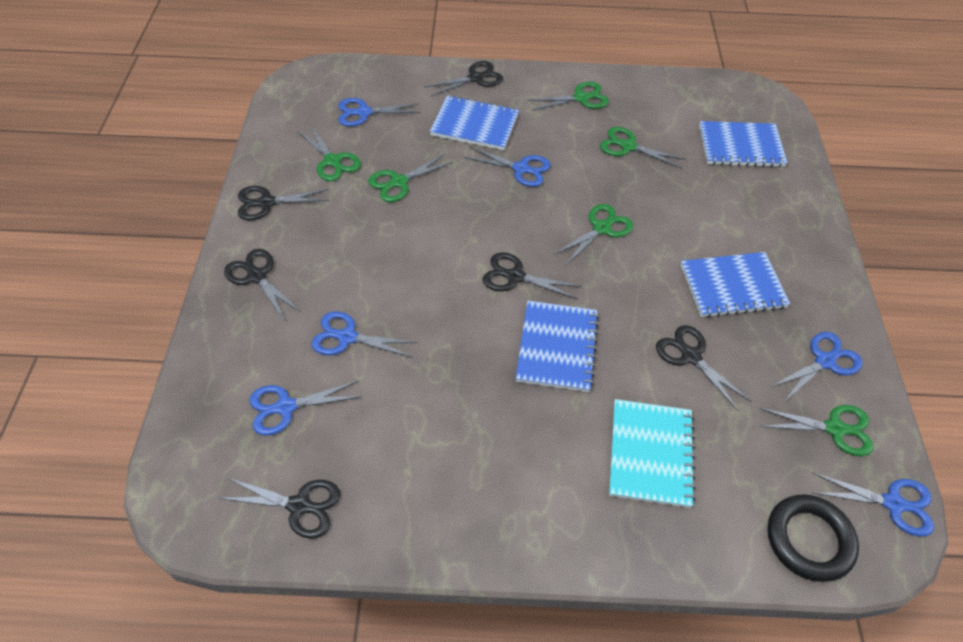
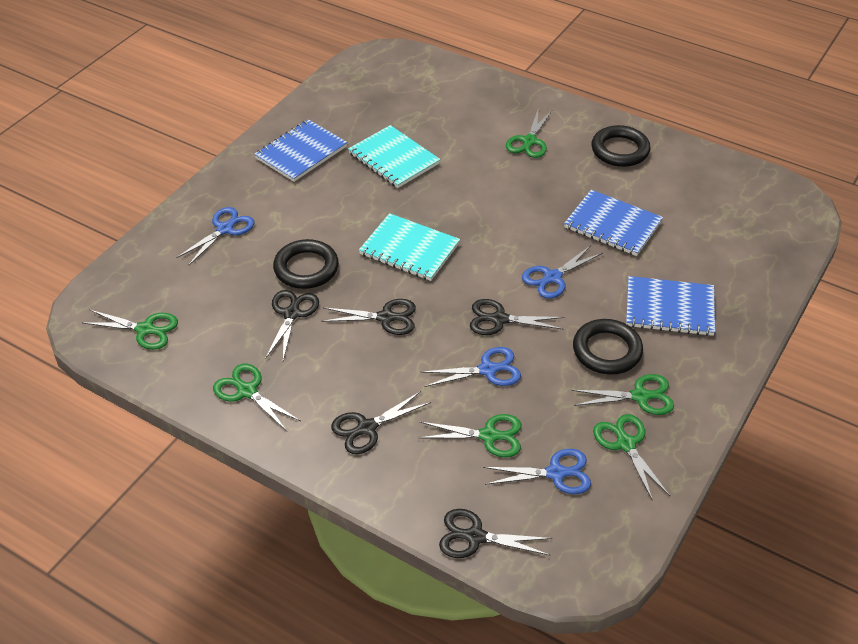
black ring: 1 -> 3
black scissors: 6 -> 5
blue notebook: 4 -> 3
blue scissors: 6 -> 4
turquoise notebook: 1 -> 2

